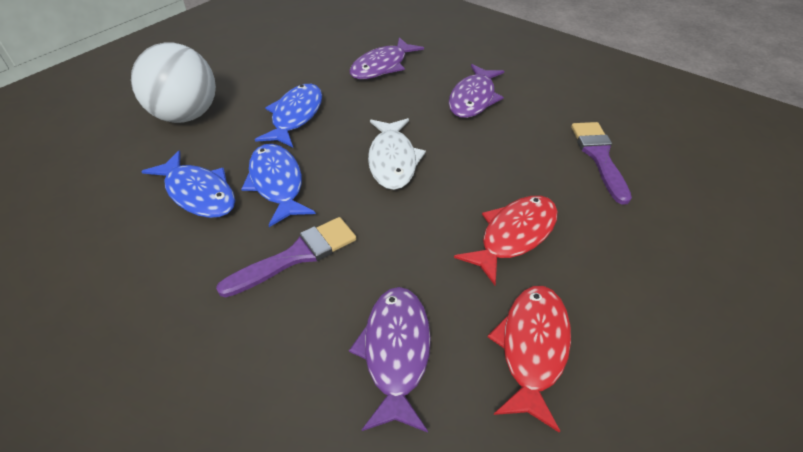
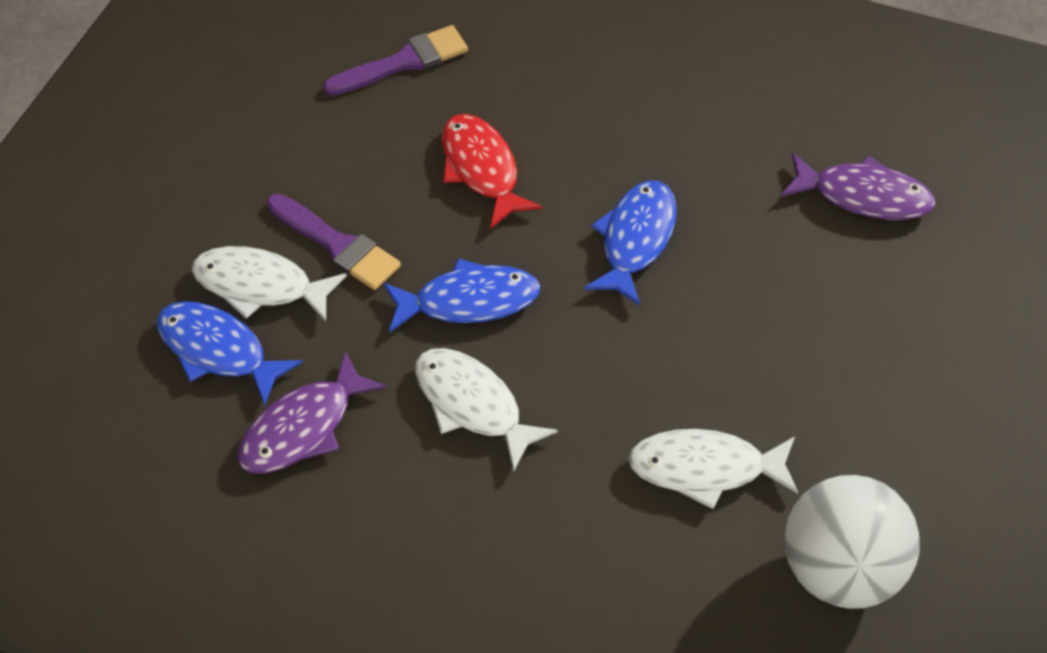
purple fish: 3 -> 2
red fish: 2 -> 1
white fish: 1 -> 3

